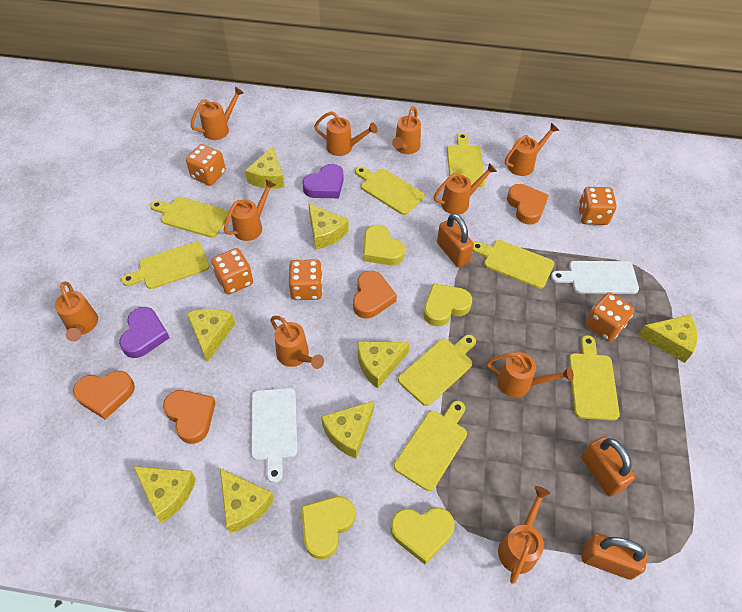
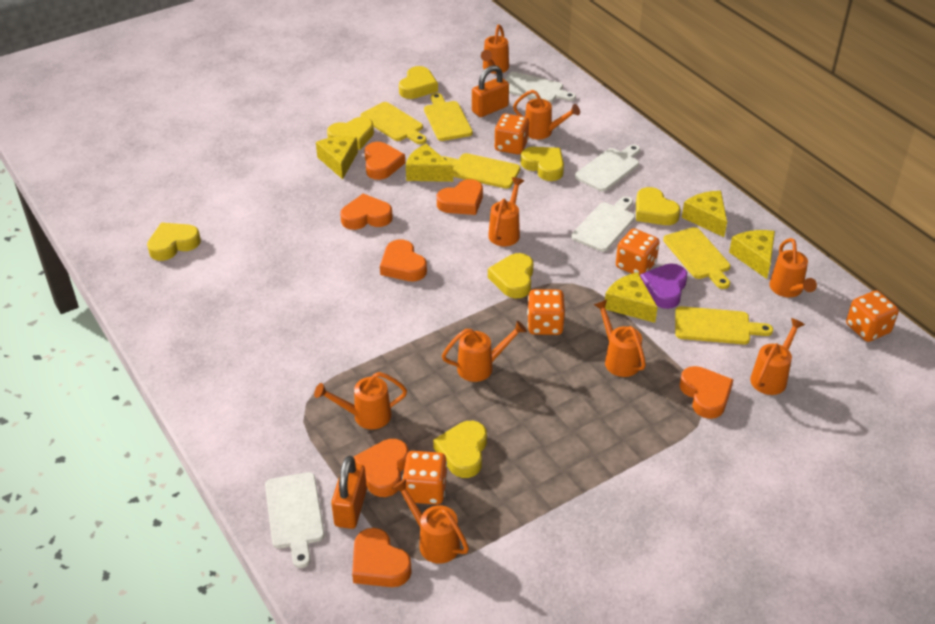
orange heart: 4 -> 7
orange padlock: 3 -> 2
orange watering can: 10 -> 9
purple heart: 2 -> 1
white cutting board: 2 -> 4
yellow cheese: 8 -> 5
yellow cutting board: 8 -> 5
yellow heart: 4 -> 7

